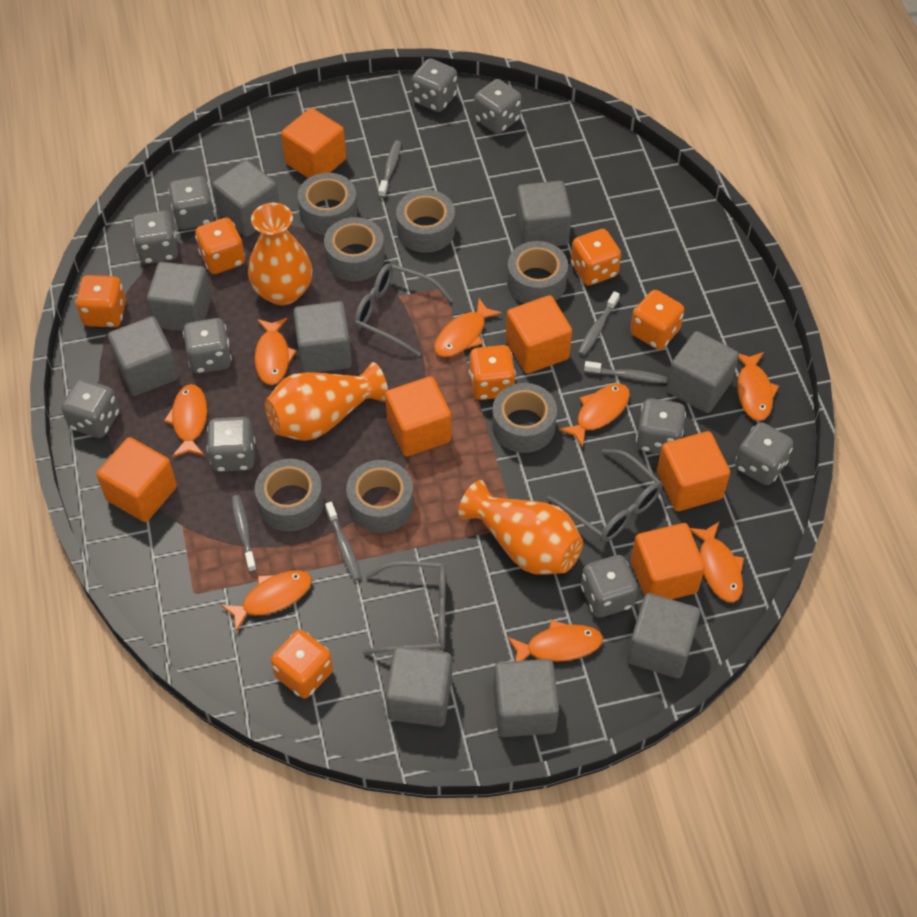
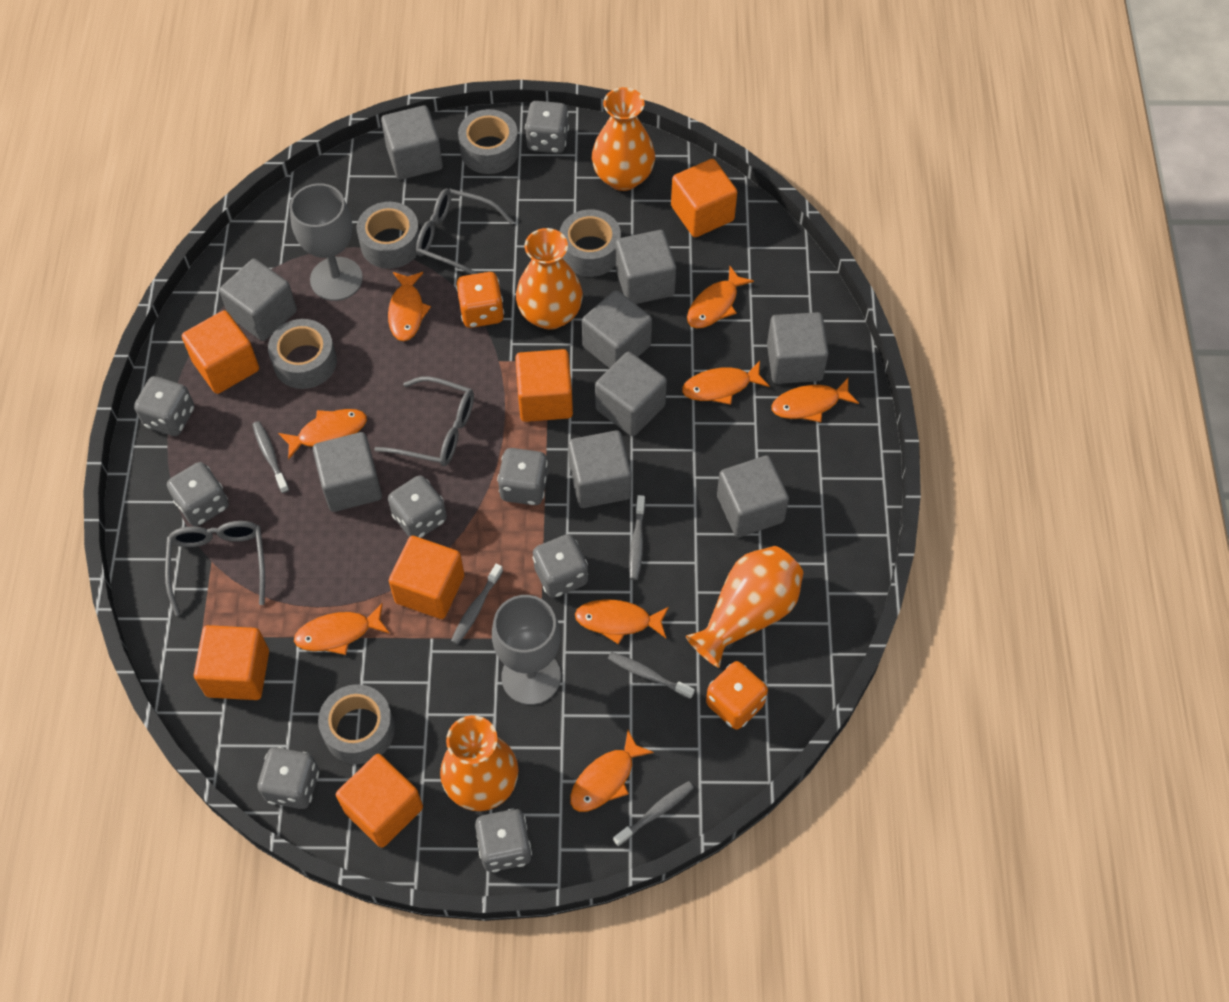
grey dice: 10 -> 8
grey goblet: 0 -> 2
grey tape: 7 -> 5
orange dice: 6 -> 2
orange vase: 3 -> 4

